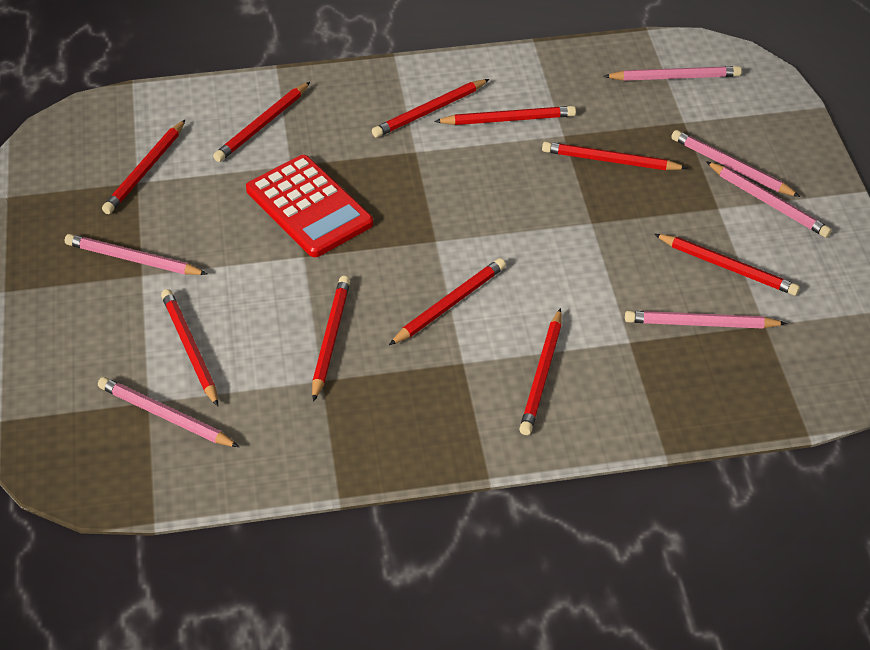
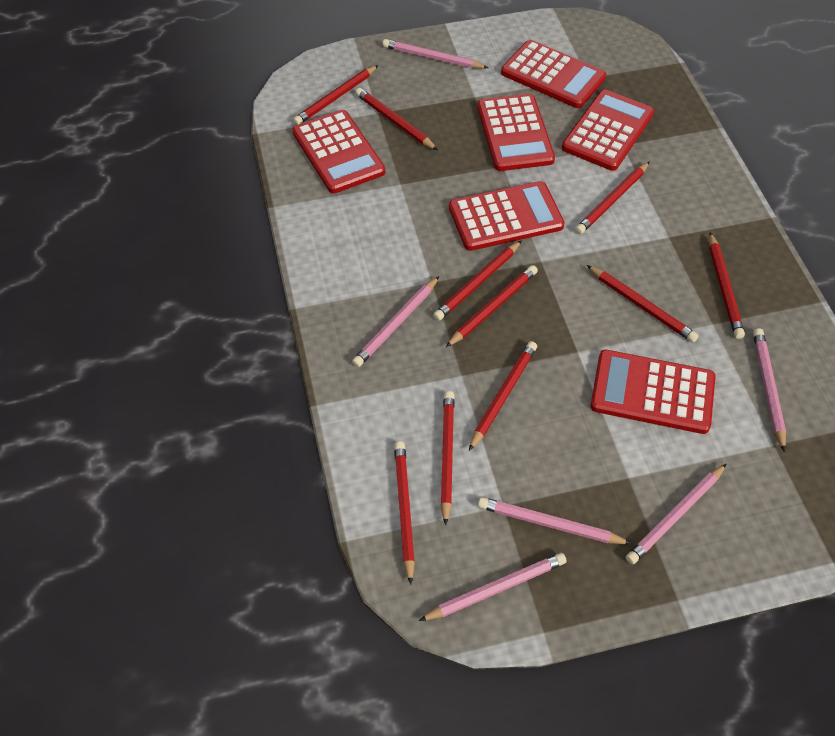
red calculator: 1 -> 6

